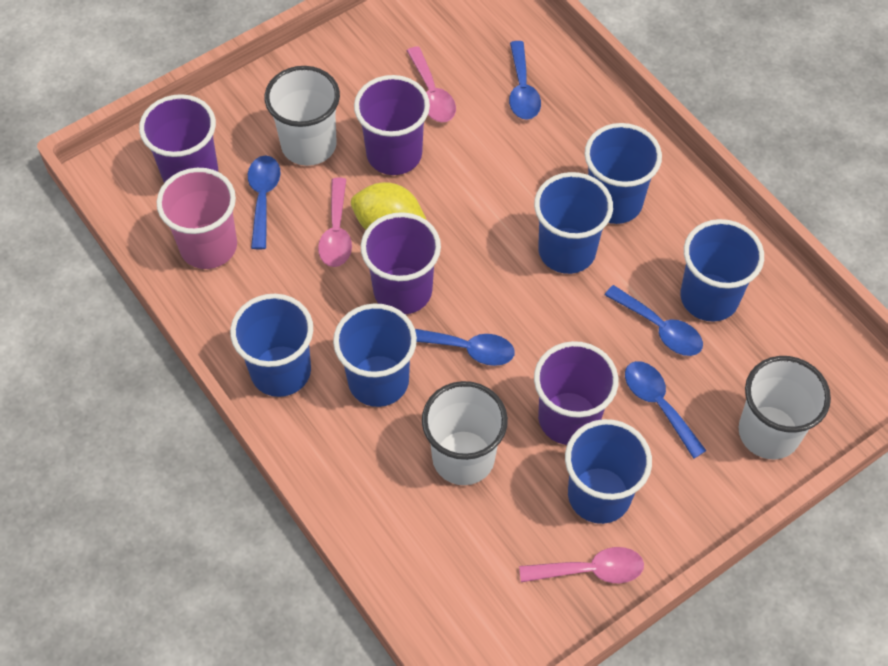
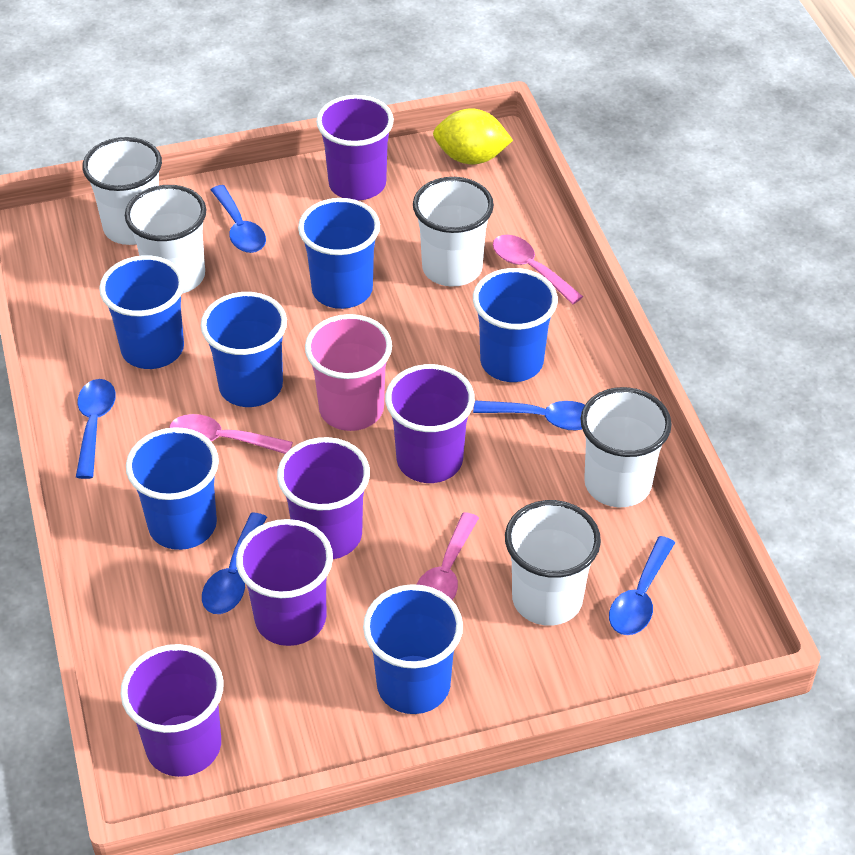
purple cup: 4 -> 5
white cup: 3 -> 5

